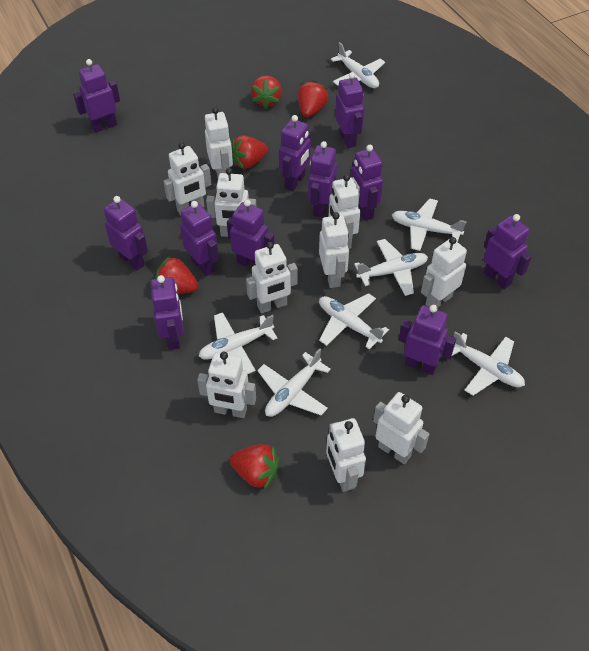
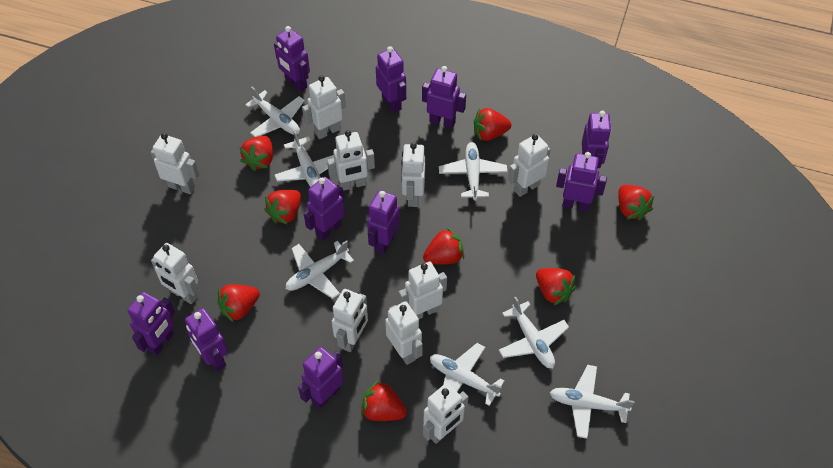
purple robot: 11 -> 10
red strawberry: 5 -> 8

